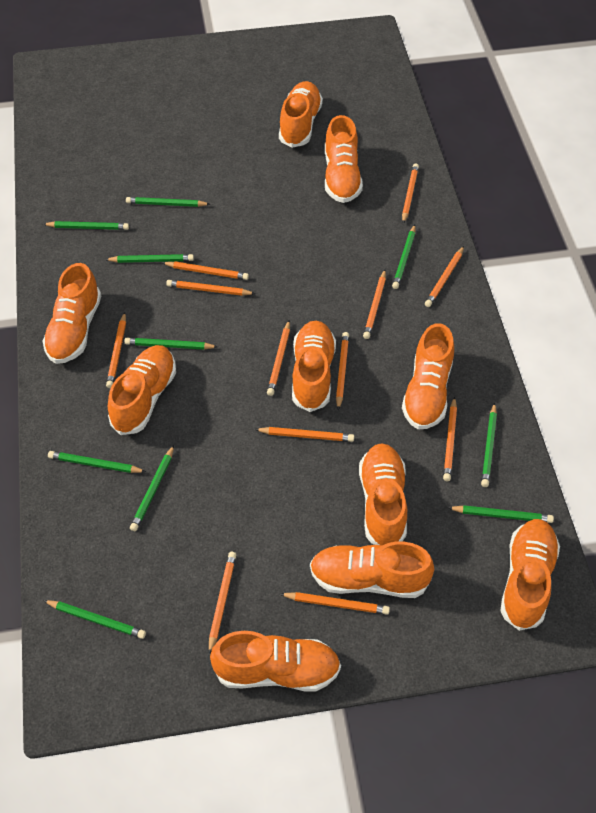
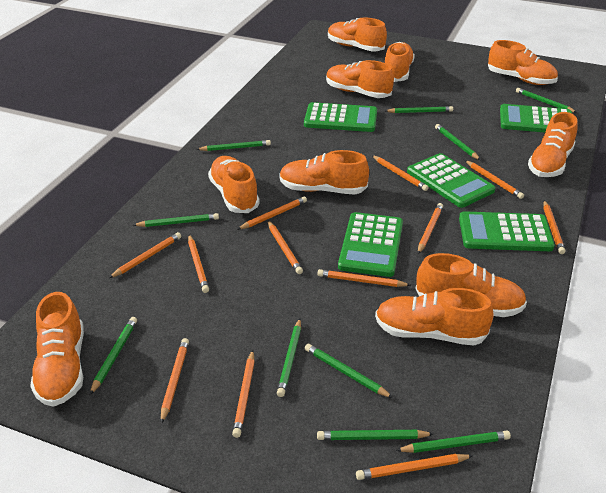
green calculator: 0 -> 5

